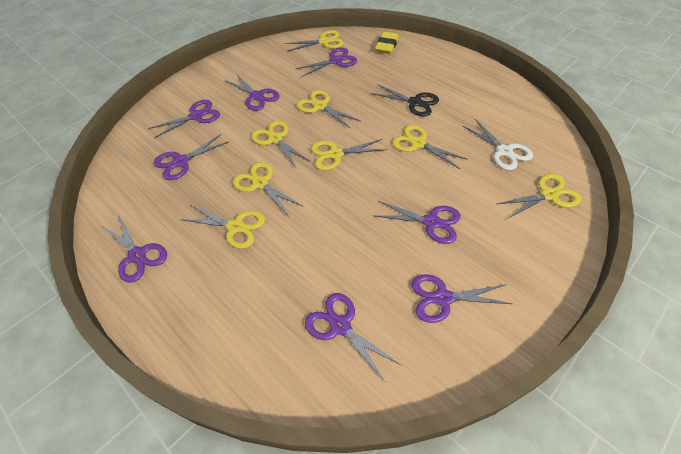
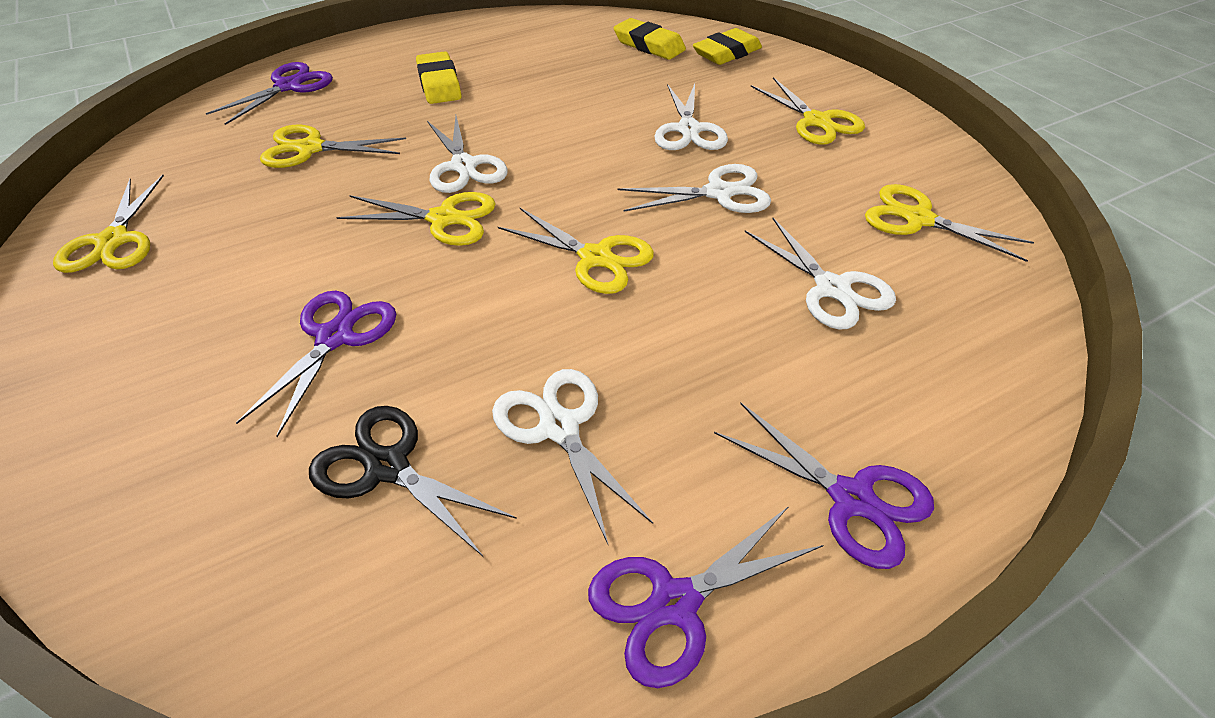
purple scissors: 8 -> 4
white scissors: 1 -> 5
yellow eraser: 1 -> 3
yellow scissors: 8 -> 6

